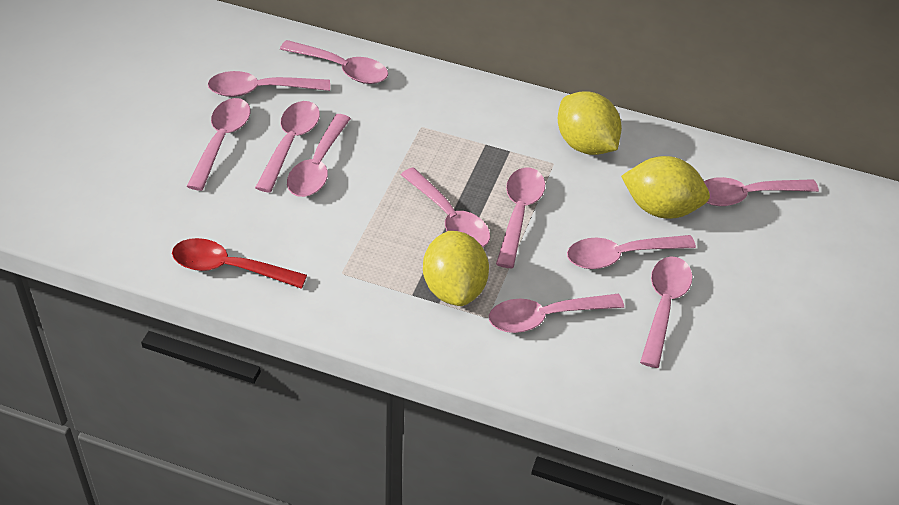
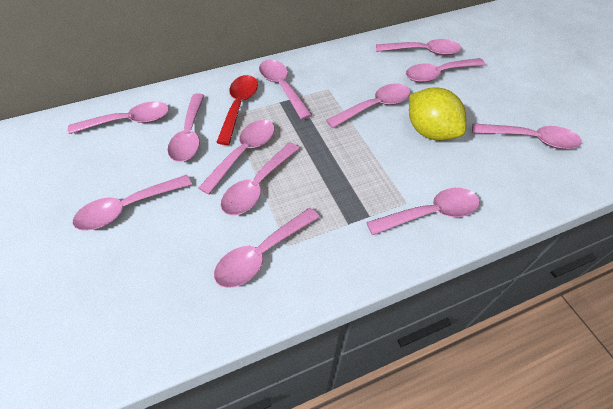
pink spoon: 11 -> 12
yellow lemon: 3 -> 1

